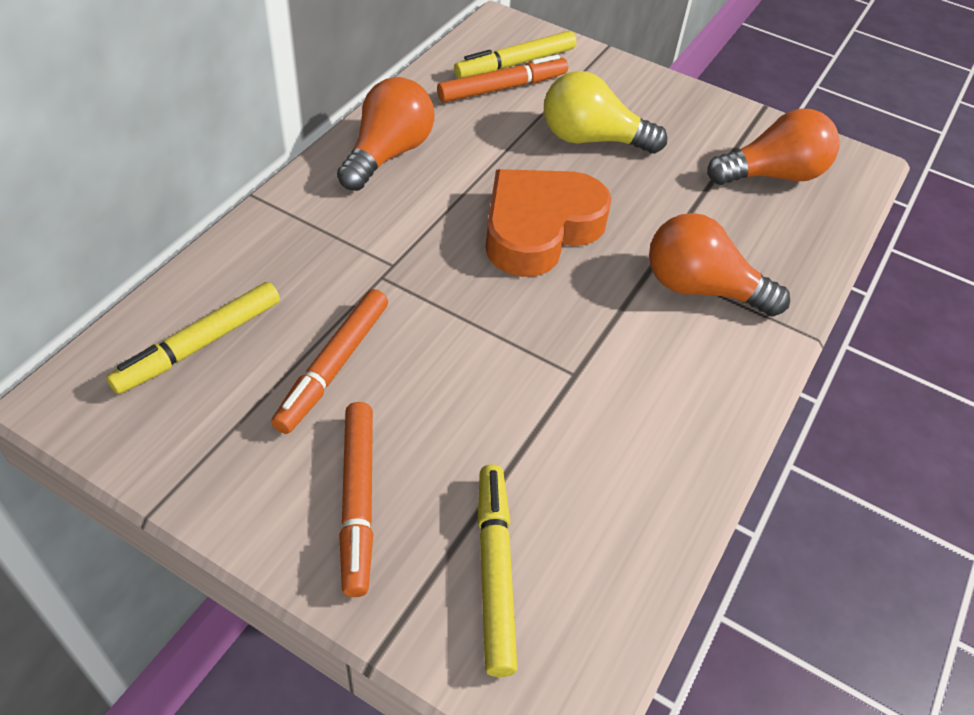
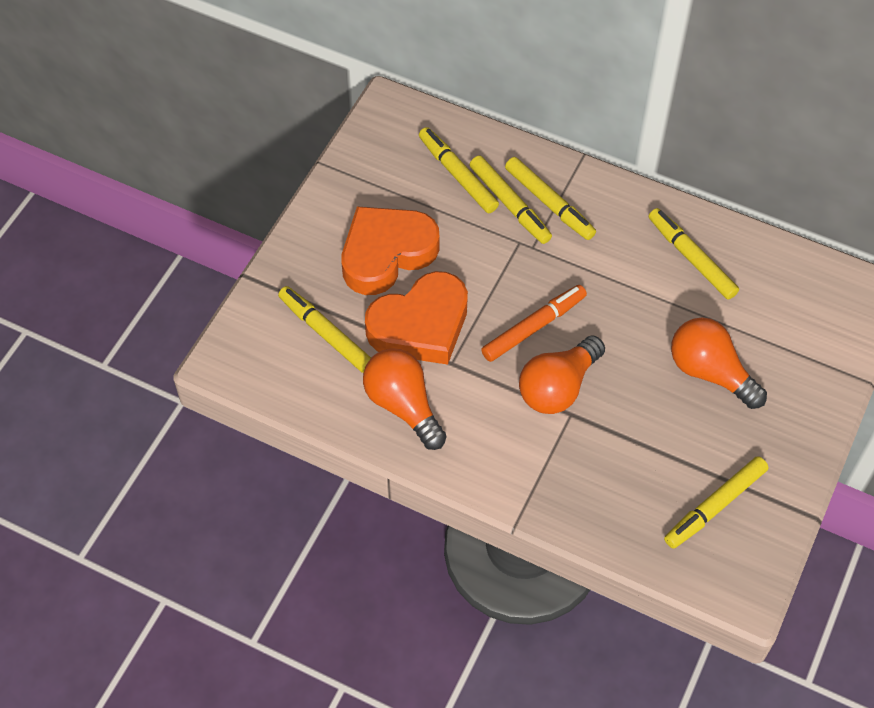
orange heart: 1 -> 2
orange marker: 3 -> 1
yellow light bulb: 1 -> 0
yellow marker: 3 -> 6

